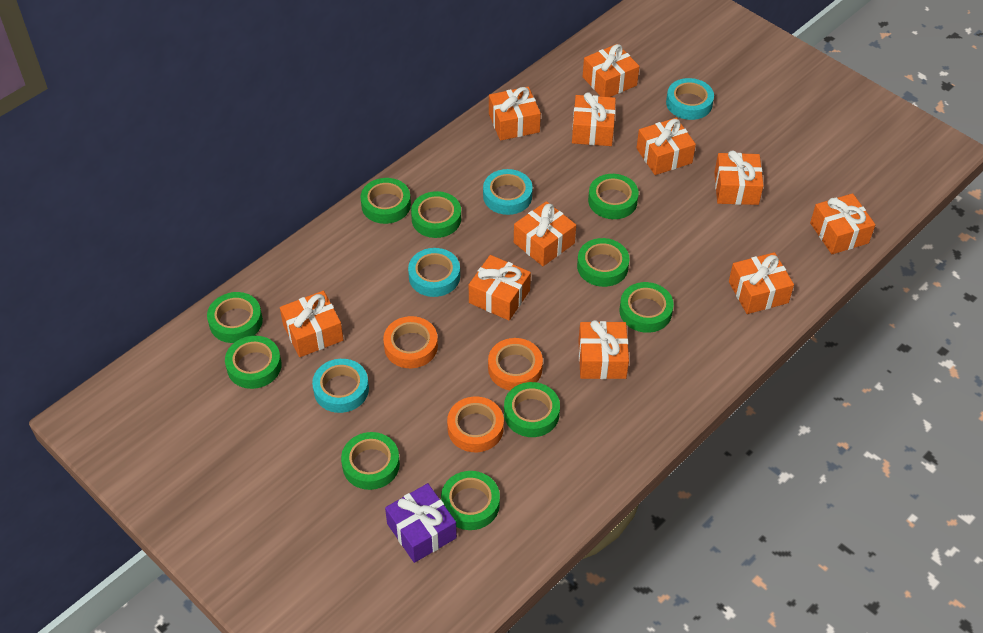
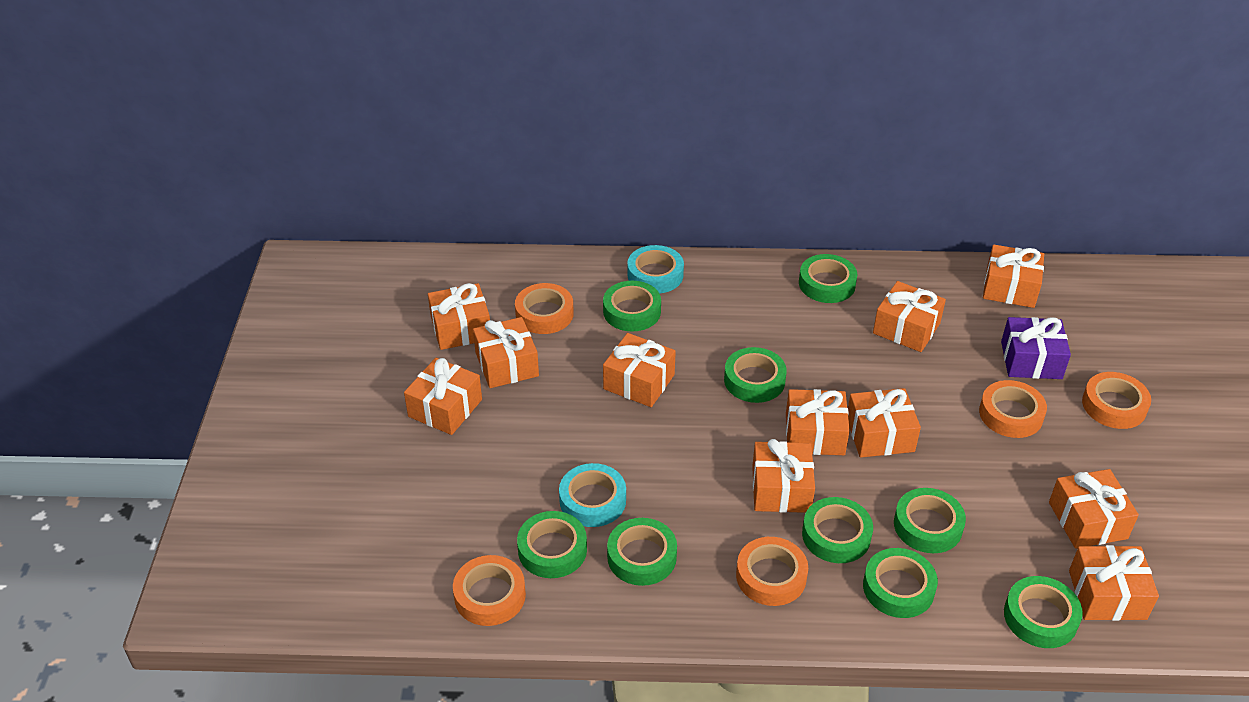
green tape: 10 -> 9
orange tape: 3 -> 5
turquoise tape: 4 -> 2

